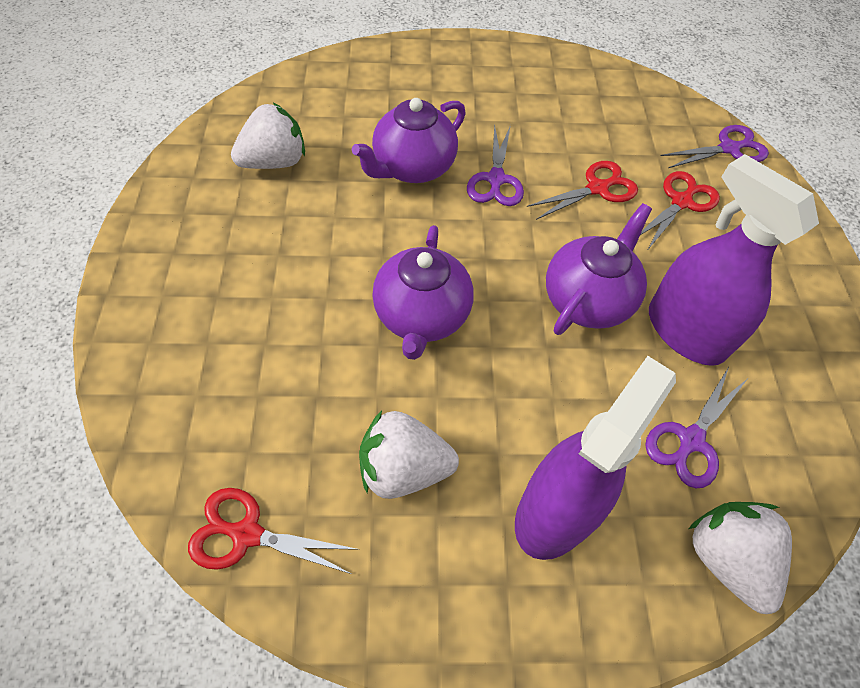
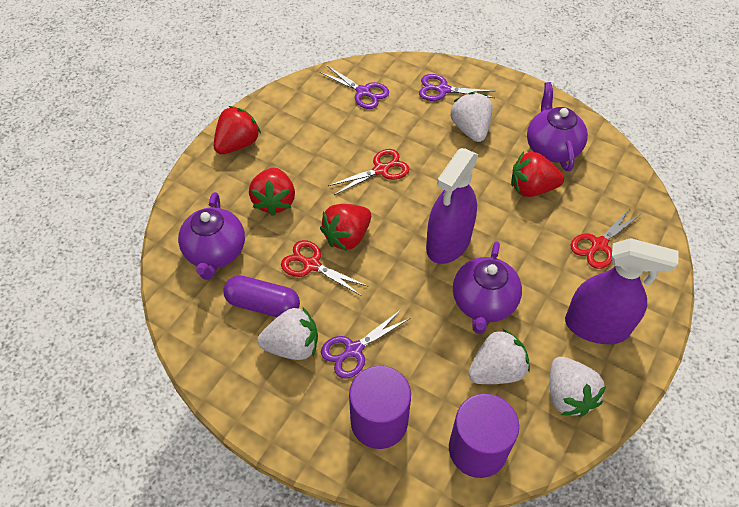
purple capsule: 0 -> 1
purple cylinder: 0 -> 2
red strawberry: 0 -> 4
white strawberry: 3 -> 4

